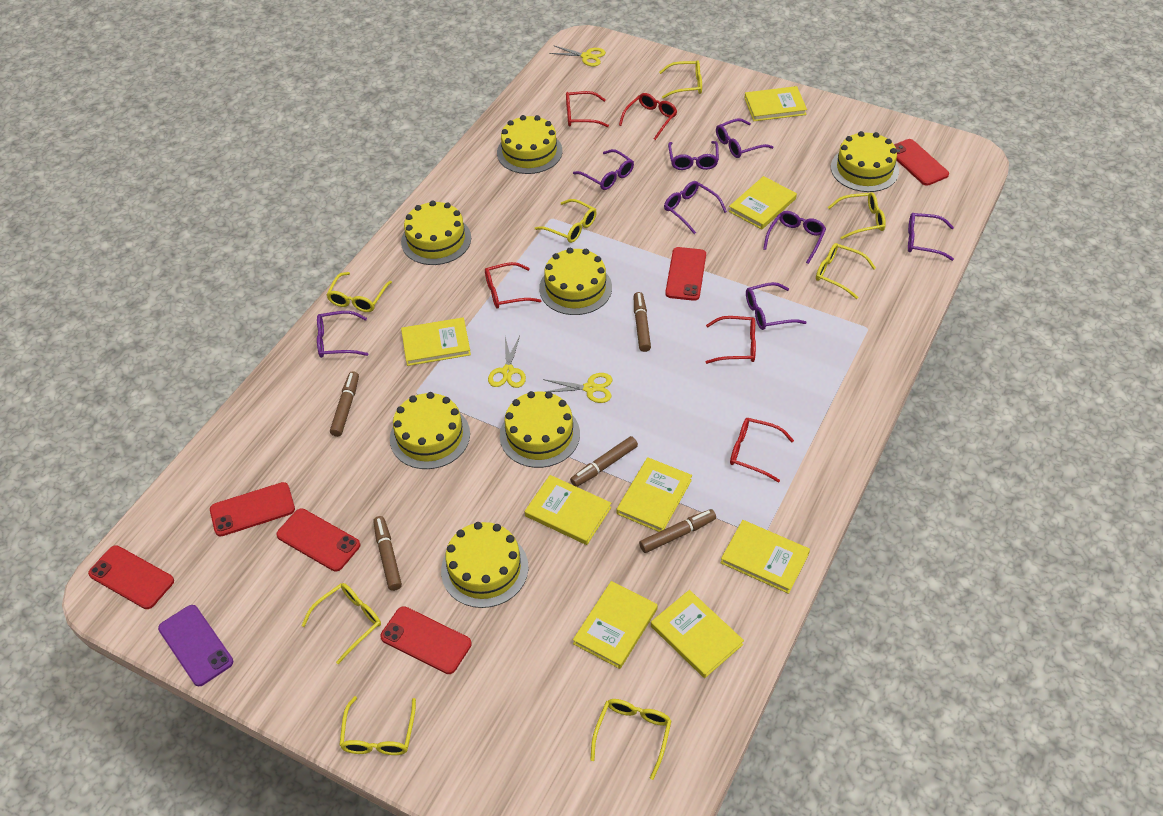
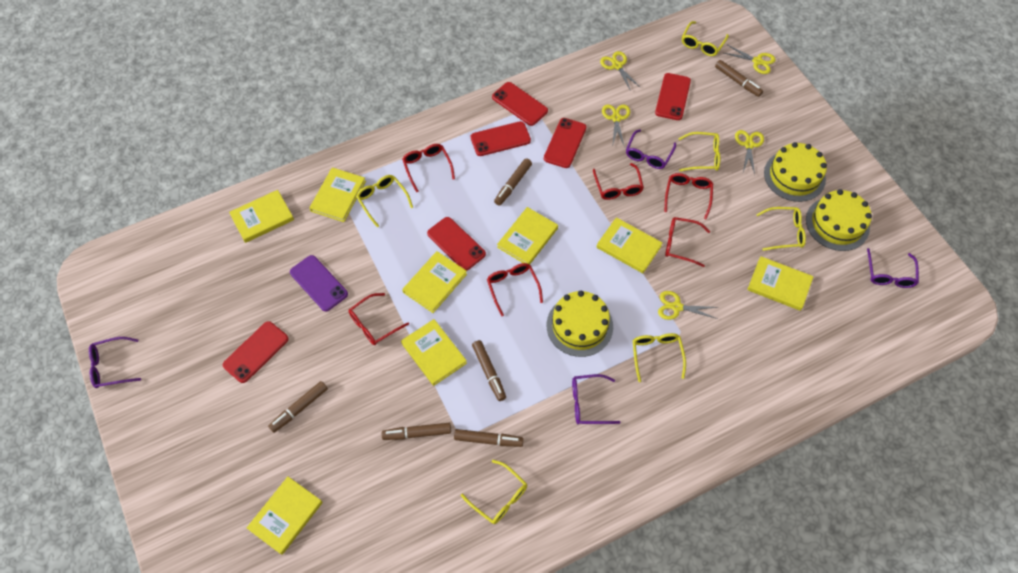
brown marker: 5 -> 6
purple glasses: 8 -> 4
red glasses: 5 -> 6
yellow cake: 7 -> 3
yellow glasses: 8 -> 6
yellow scissors: 3 -> 5

